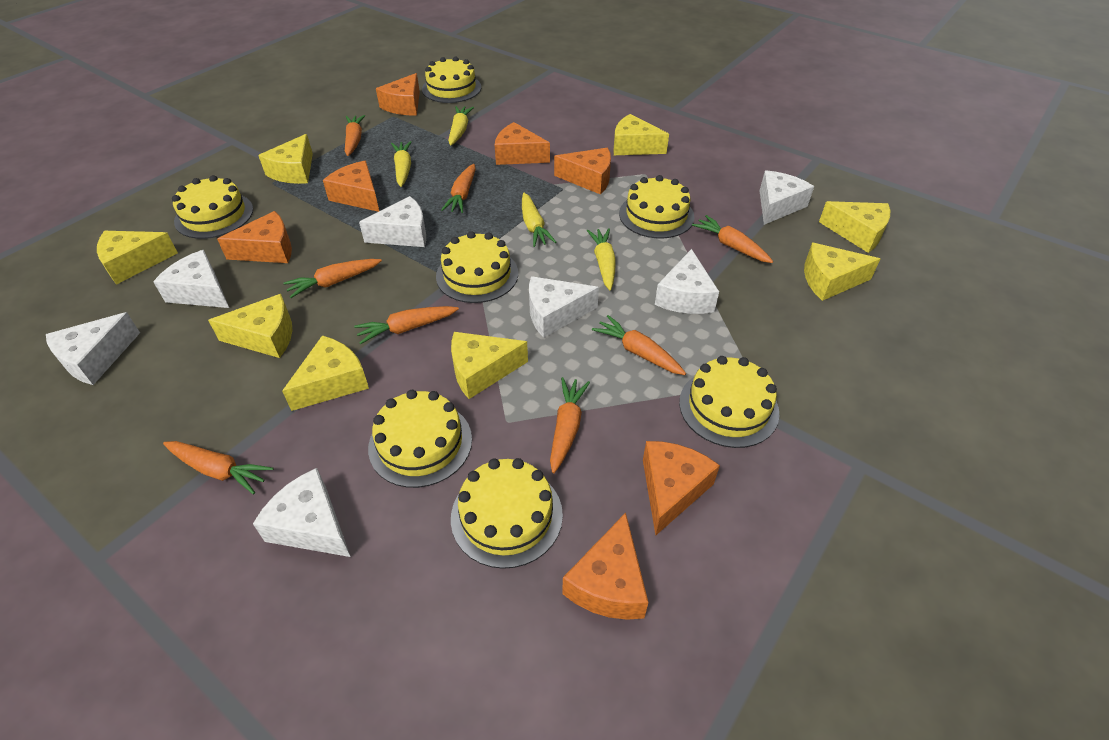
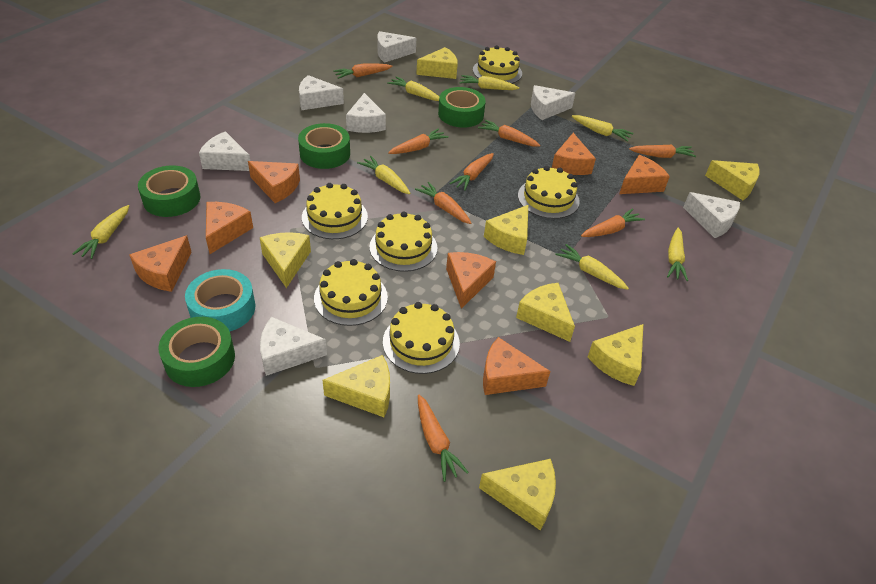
green tape: 0 -> 4
turquoise tape: 0 -> 1
yellow cake: 7 -> 6
yellow carrot: 4 -> 7

